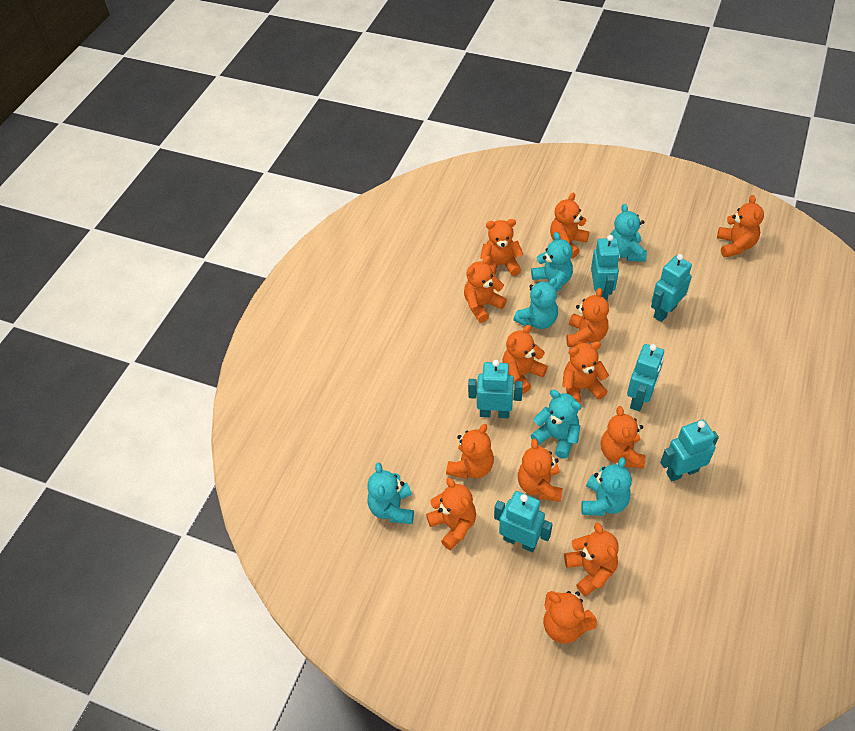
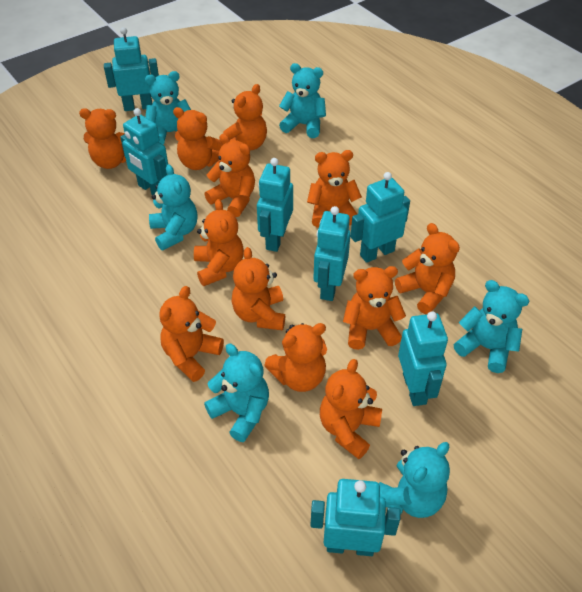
orange teddy bear: 13 -> 12
turquoise robot: 6 -> 7

